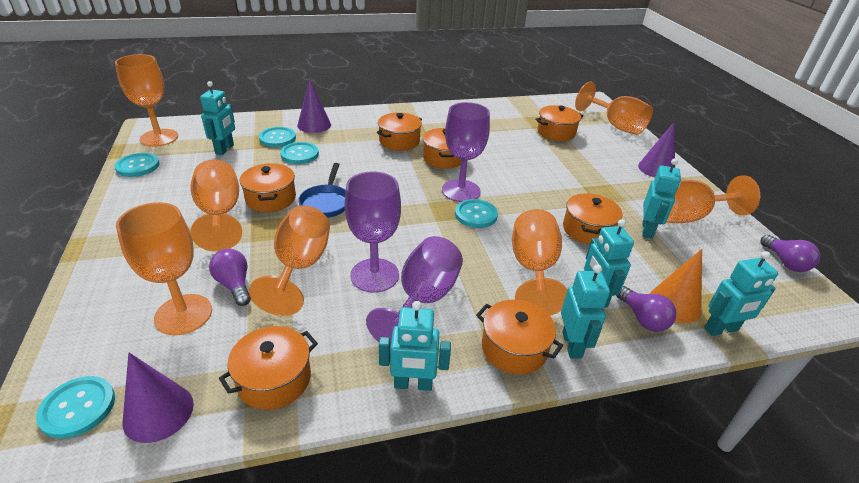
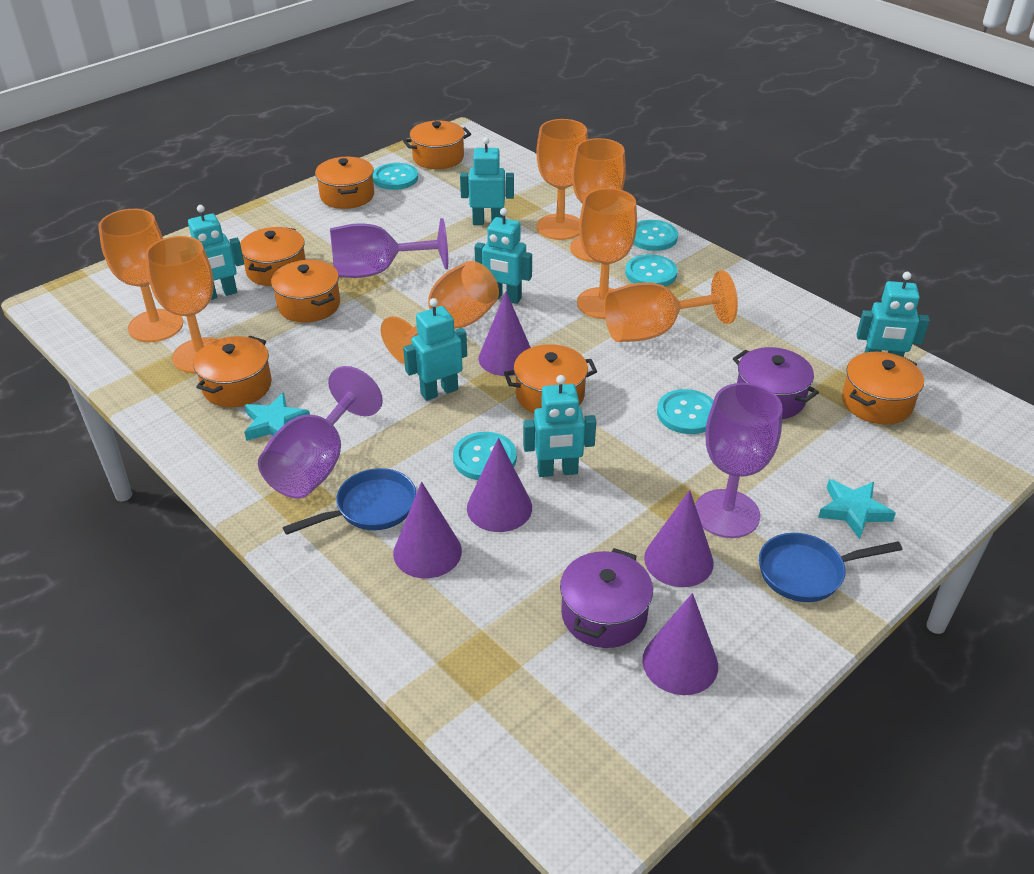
blue pan: 1 -> 2
orange cone: 1 -> 0
purple cone: 3 -> 5
purple light bulb: 3 -> 0
purple pot: 0 -> 2
turquoise star: 0 -> 2

